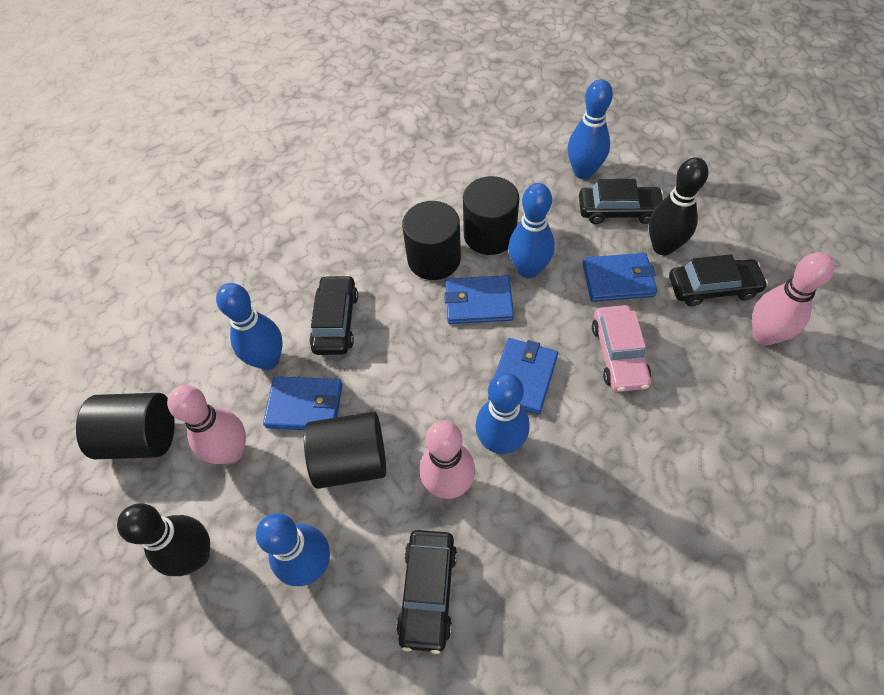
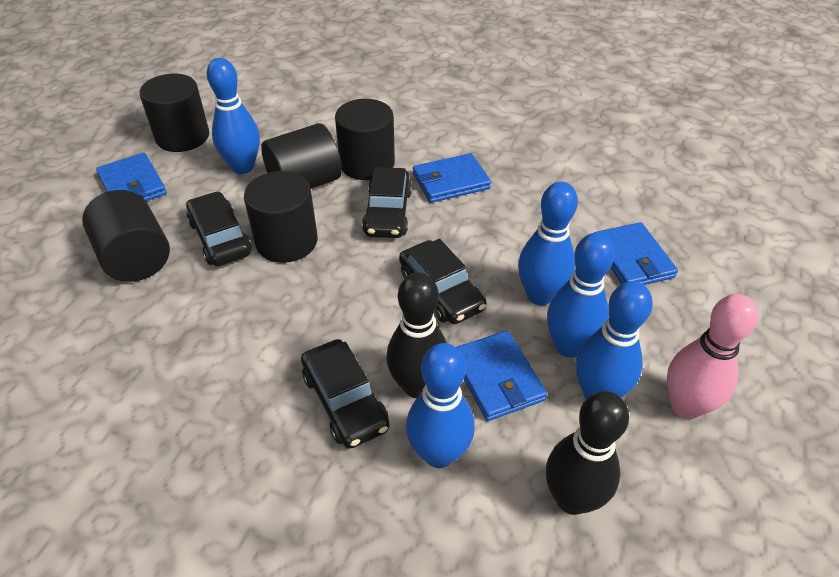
black cylinder: 4 -> 5
pink bowling pin: 3 -> 1
pink car: 1 -> 0

